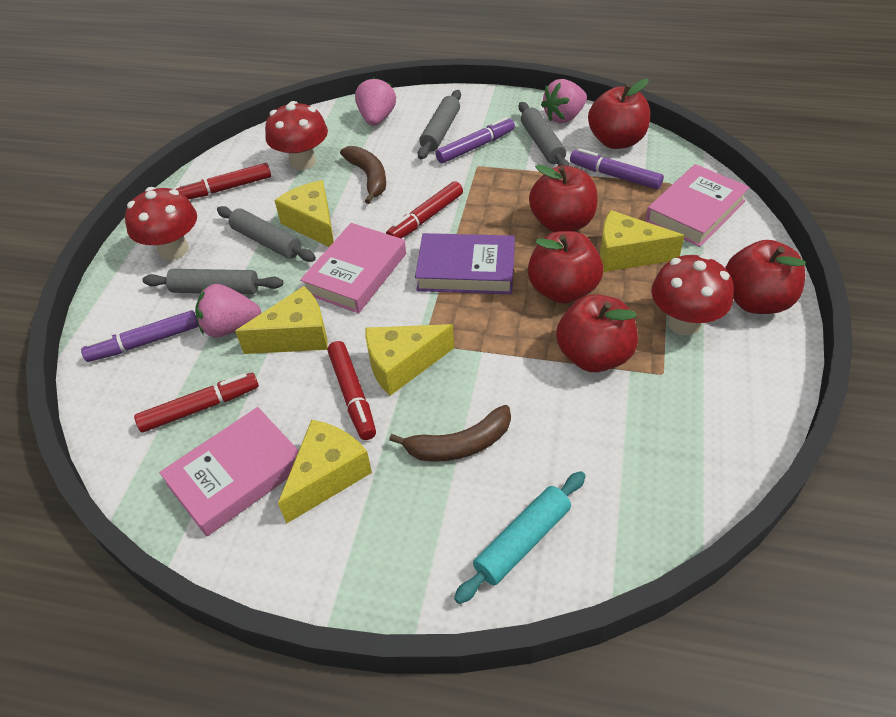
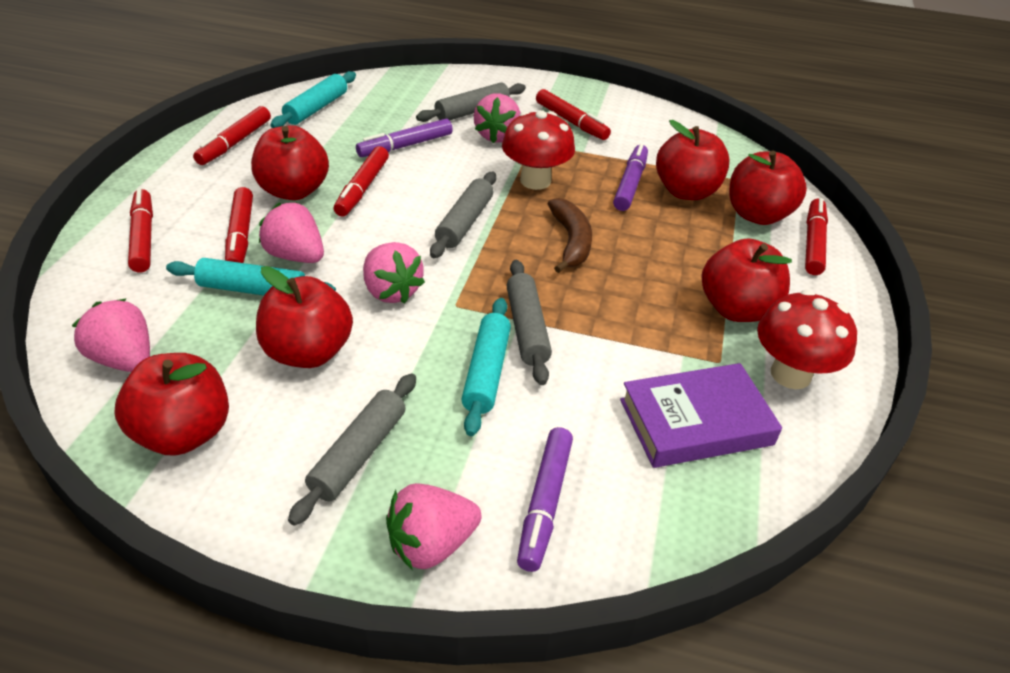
brown banana: 2 -> 1
pink book: 3 -> 0
pink strawberry: 3 -> 5
red apple: 5 -> 6
red marker: 4 -> 6
red mushroom: 3 -> 2
turquoise rolling pin: 1 -> 3
yellow cheese: 5 -> 0

